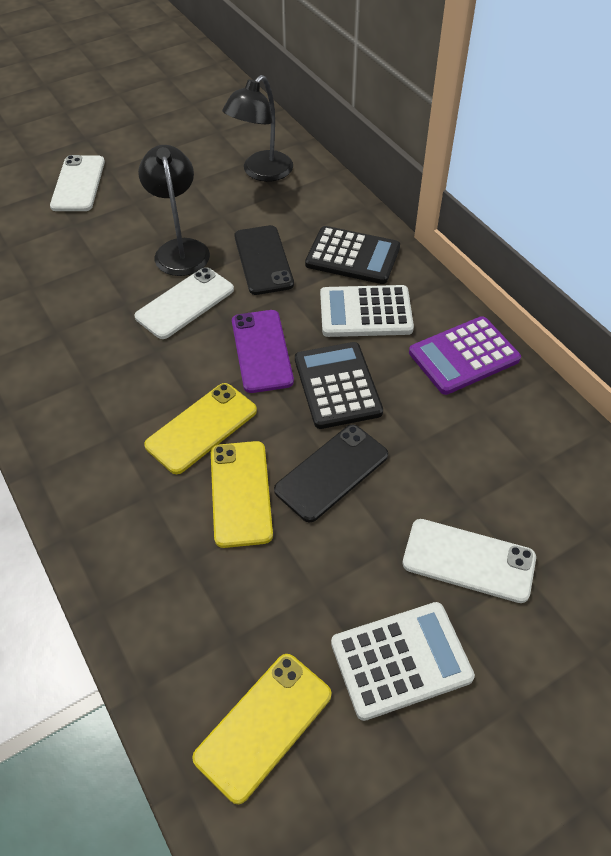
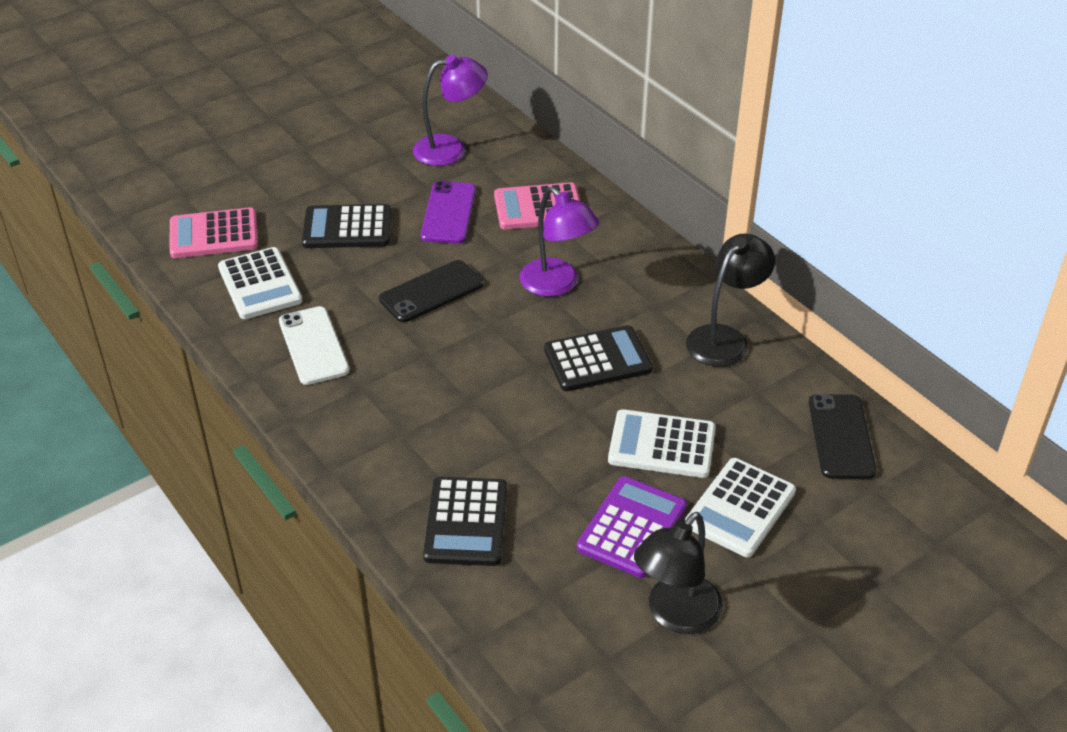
black calculator: 2 -> 3
pink calculator: 0 -> 2
purple lamp: 0 -> 2
white calculator: 2 -> 3
white phone: 3 -> 1
yellow phone: 3 -> 0

